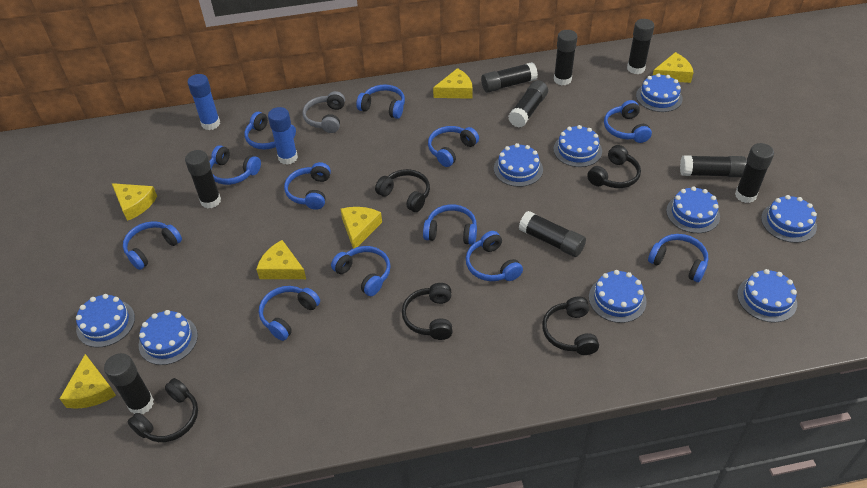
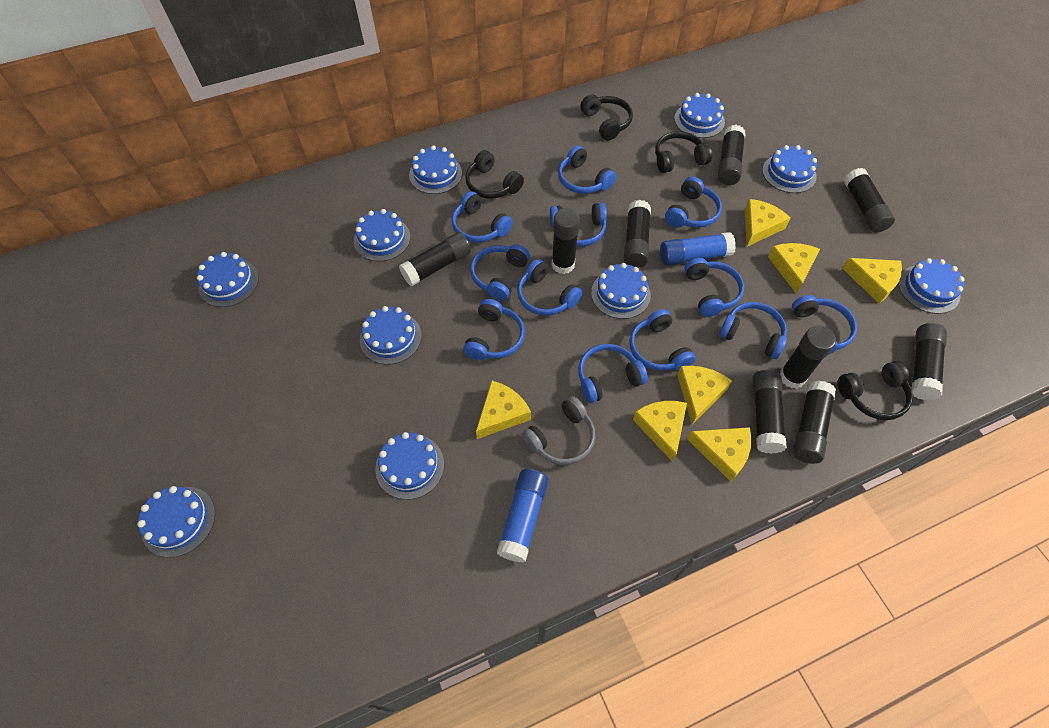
black headphones: 5 -> 4
blue cake: 9 -> 10
yellow cheese: 6 -> 7

